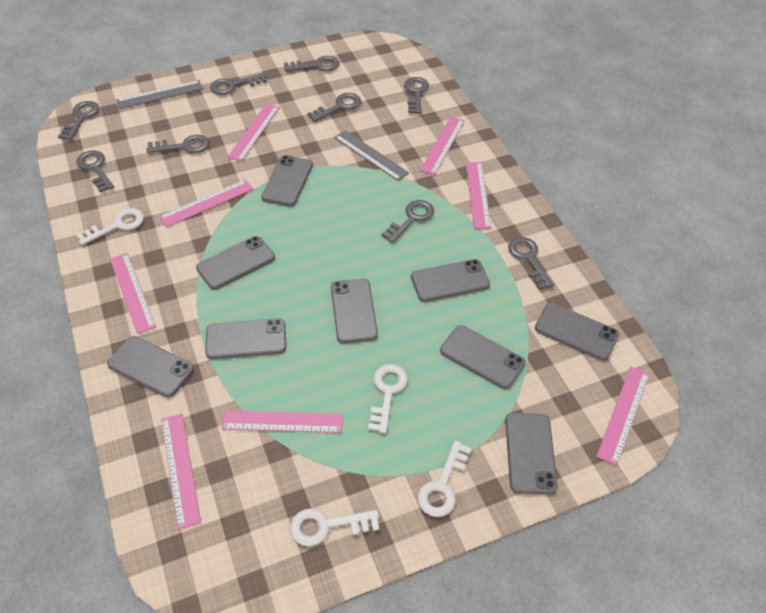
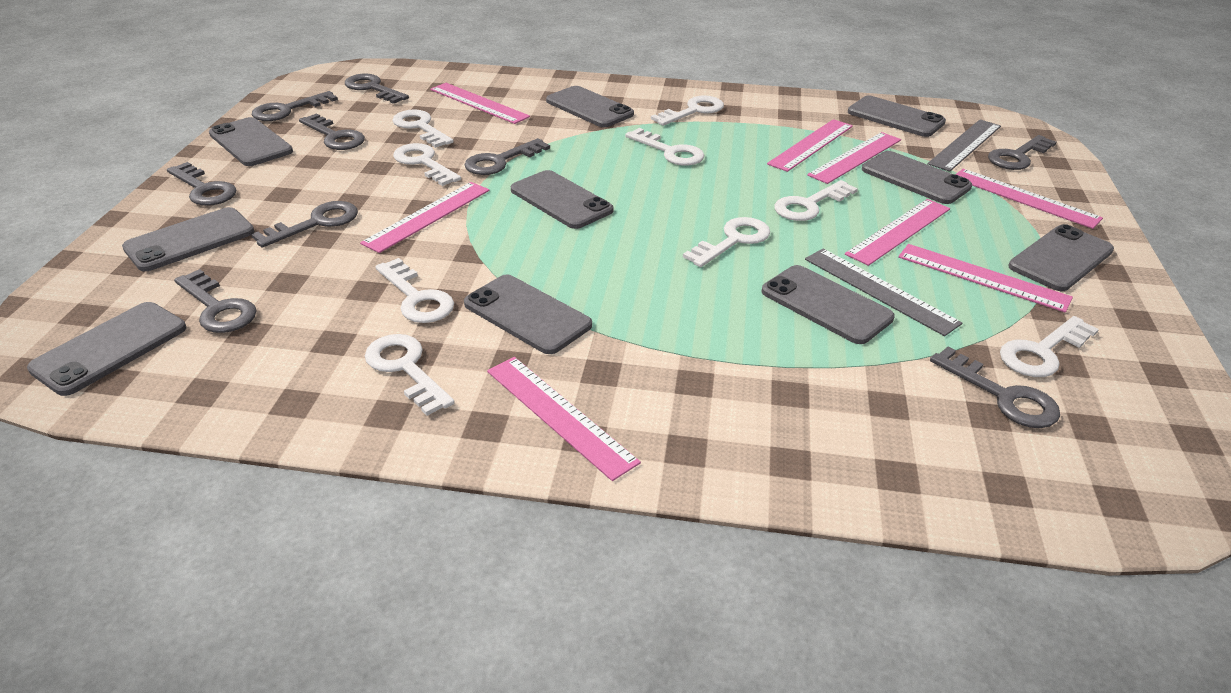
grey phone: 9 -> 10
white key: 4 -> 9

